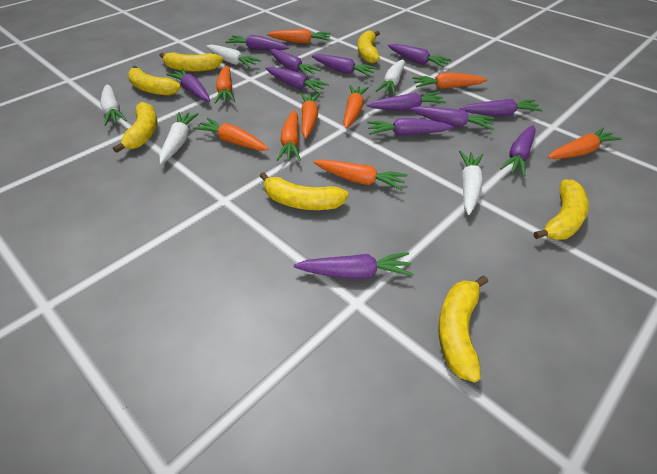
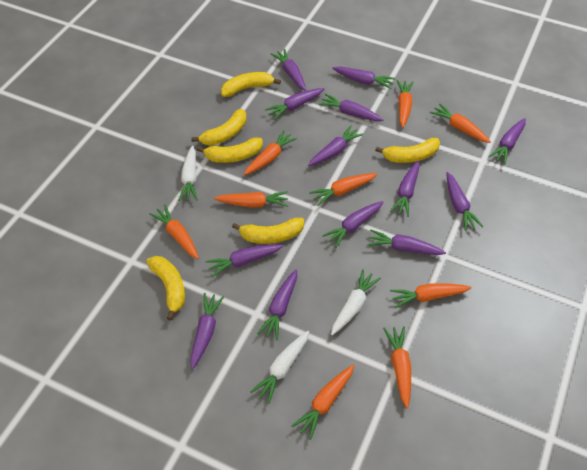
purple carrot: 12 -> 13
white carrot: 5 -> 3
yellow banana: 7 -> 6

